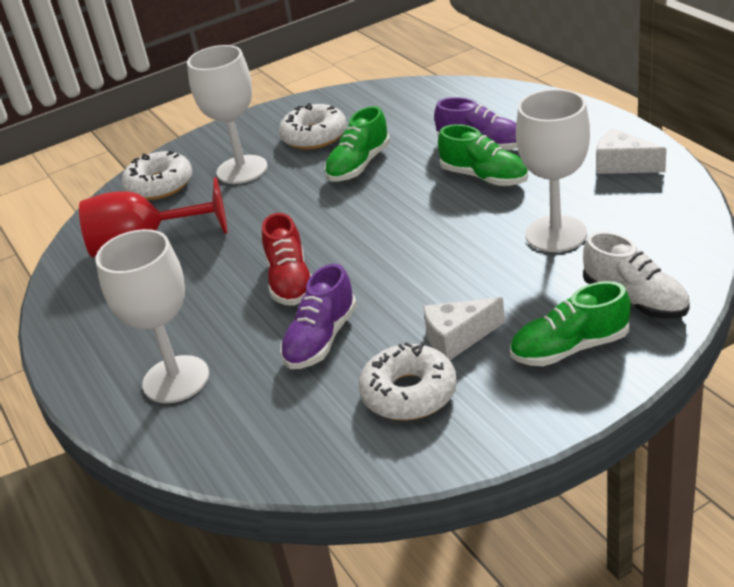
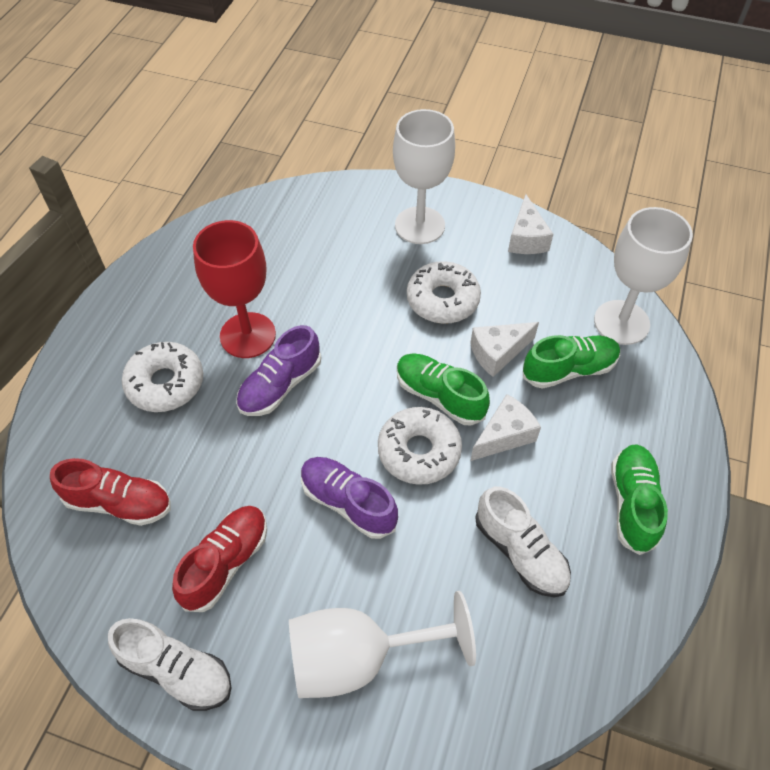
red shoe: 1 -> 2
white cheese: 2 -> 3
white shoe: 1 -> 2

